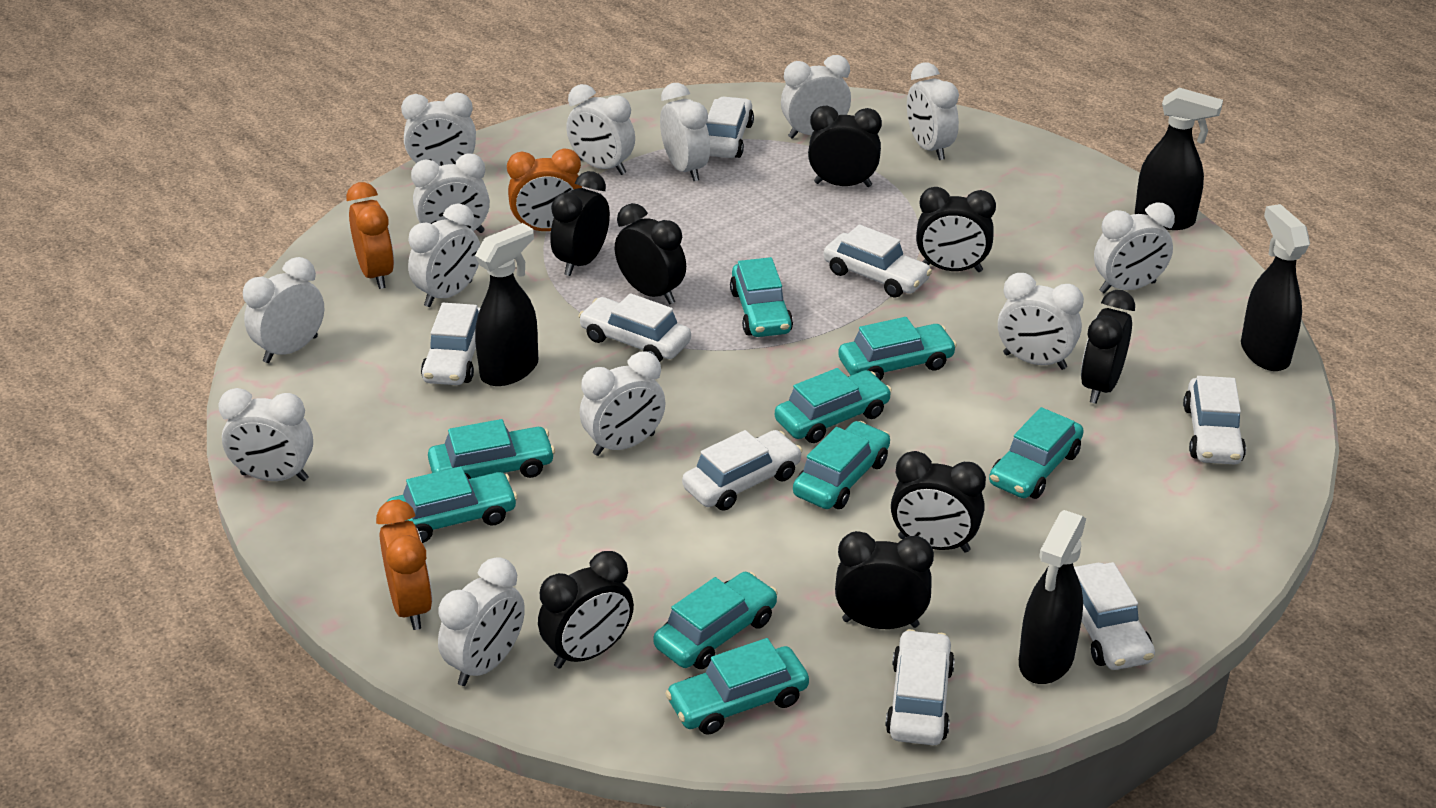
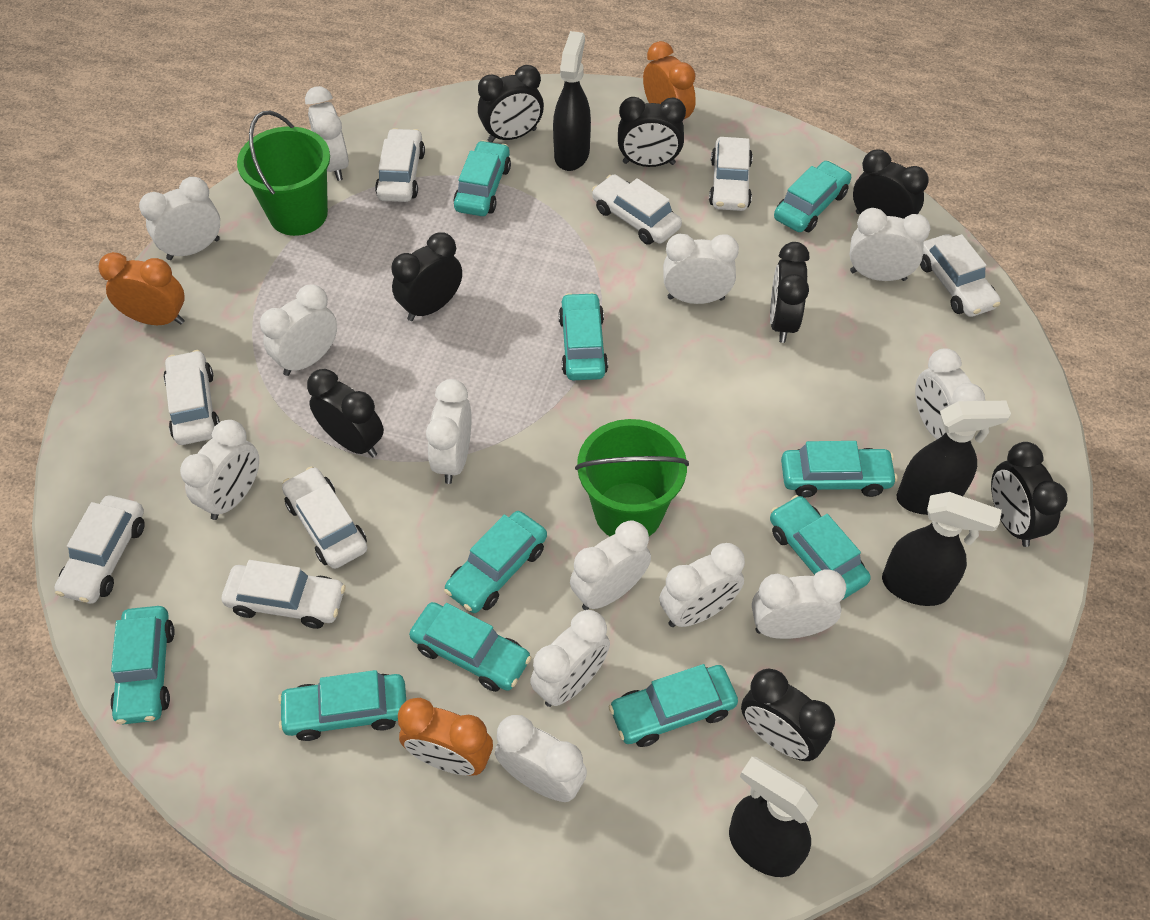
green bucket: 0 -> 2
turquoise car: 9 -> 10

